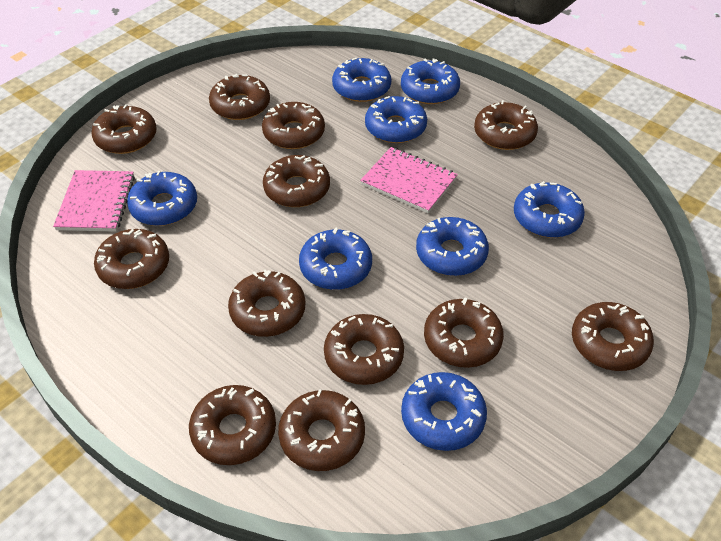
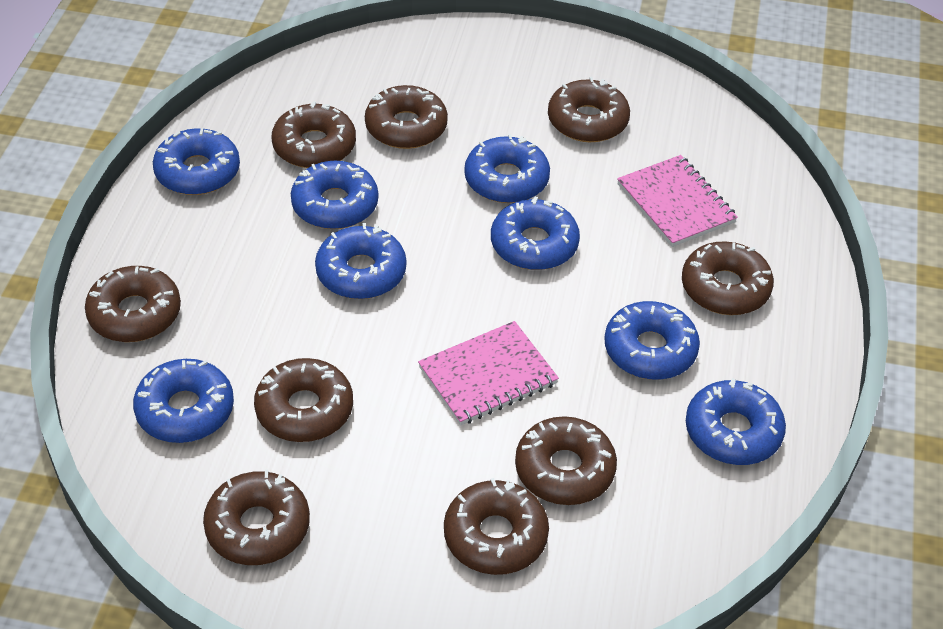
brown donut: 12 -> 9

